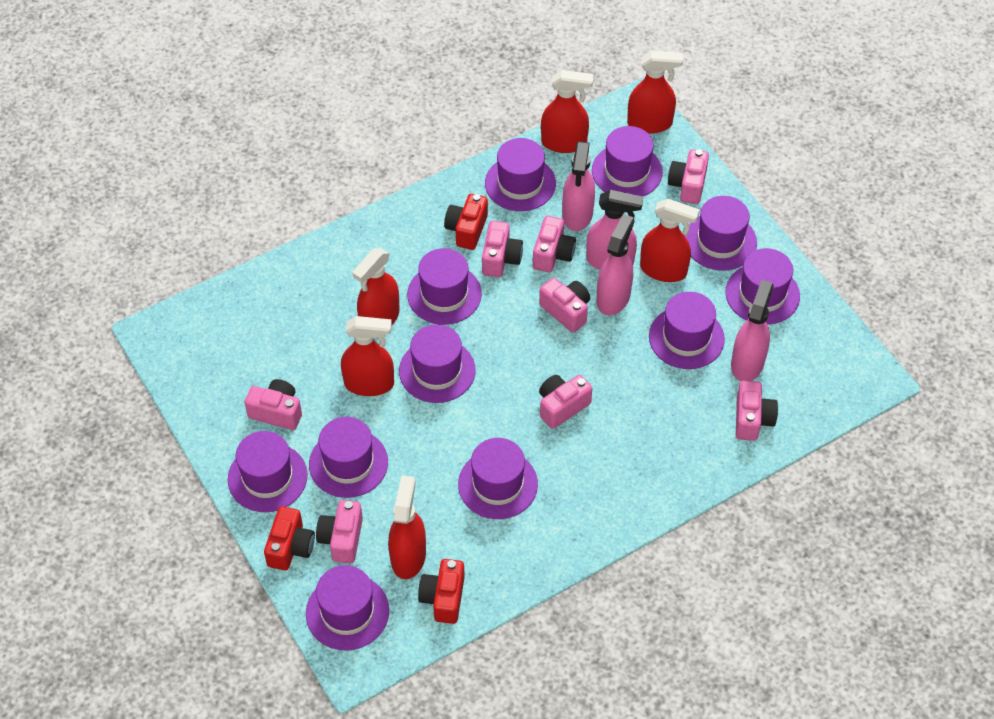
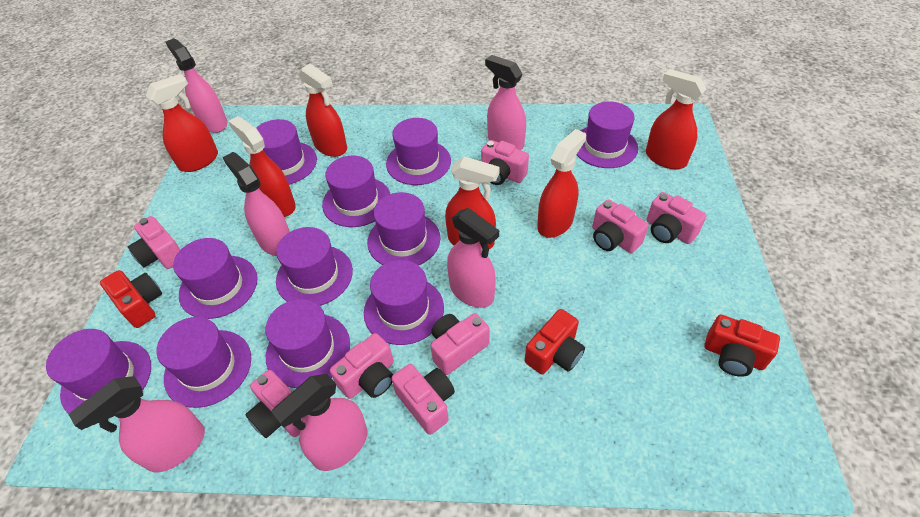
pink spray bottle: 4 -> 6

